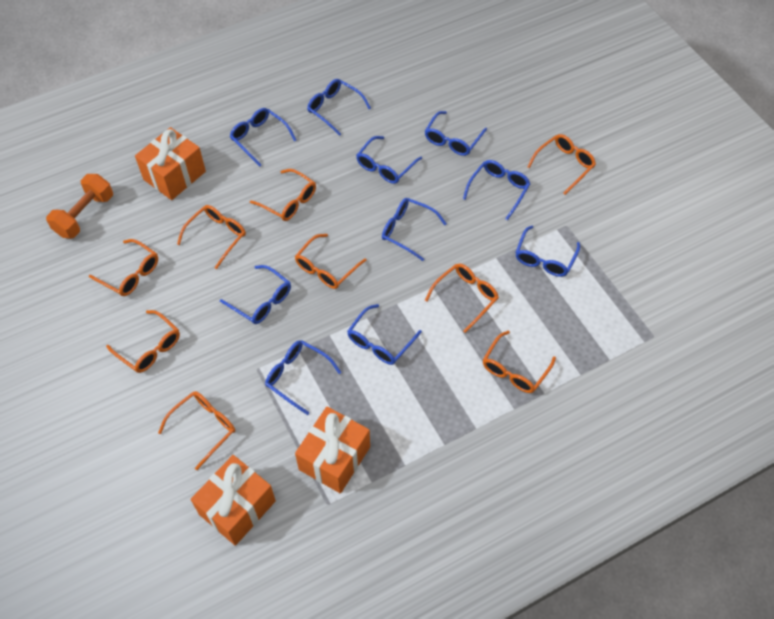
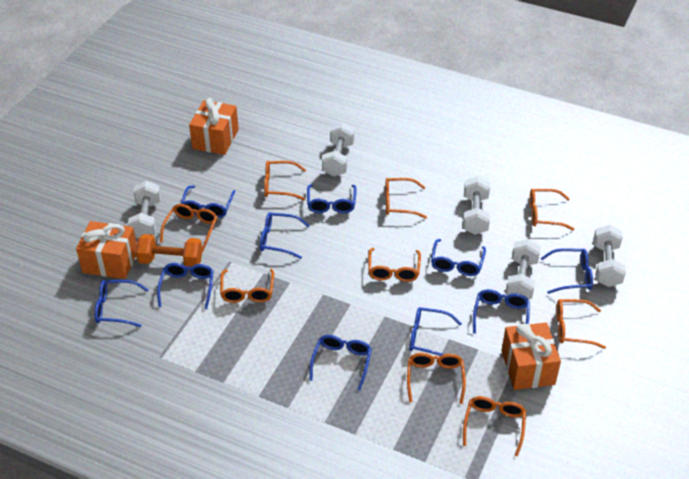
white dumbbell: 0 -> 5

